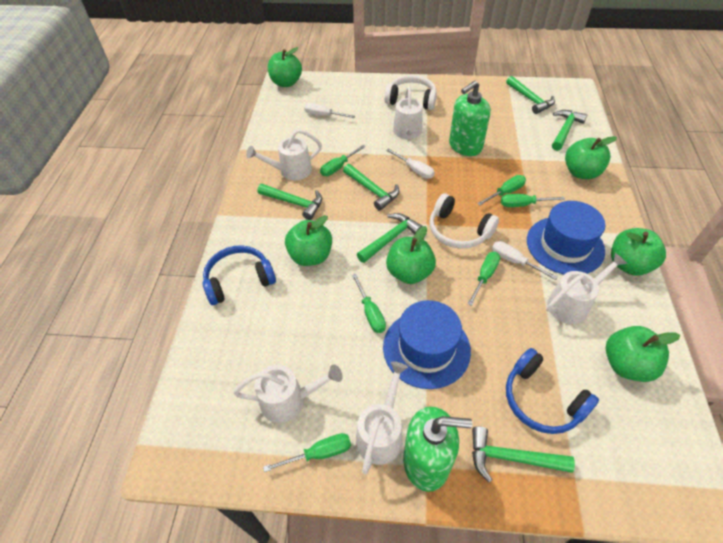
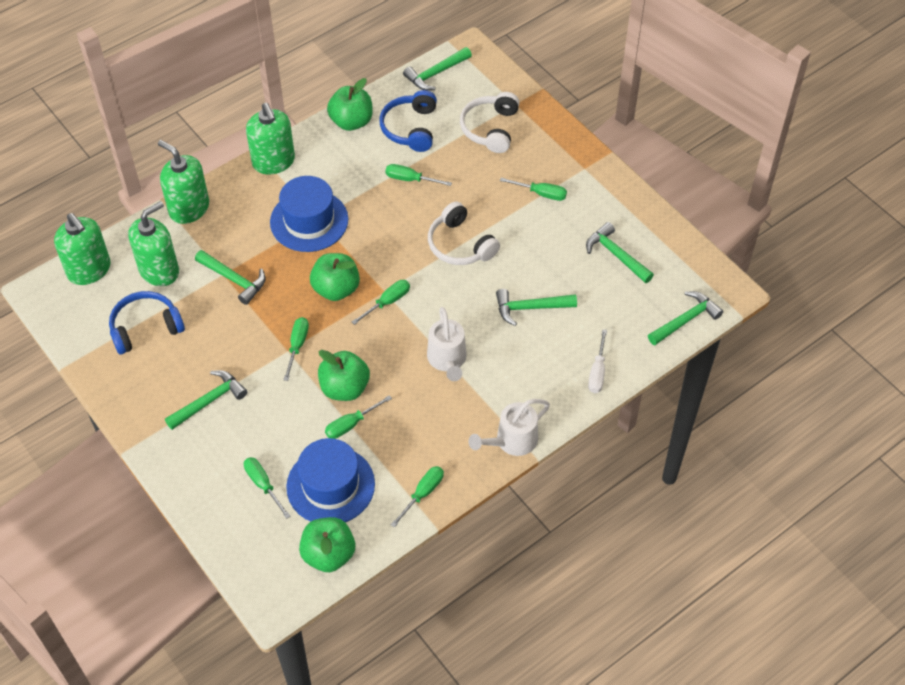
green apple: 6 -> 4
green screwdriver: 6 -> 7
green soap dispenser: 2 -> 4
white screwdriver: 3 -> 1
white watering can: 5 -> 2

